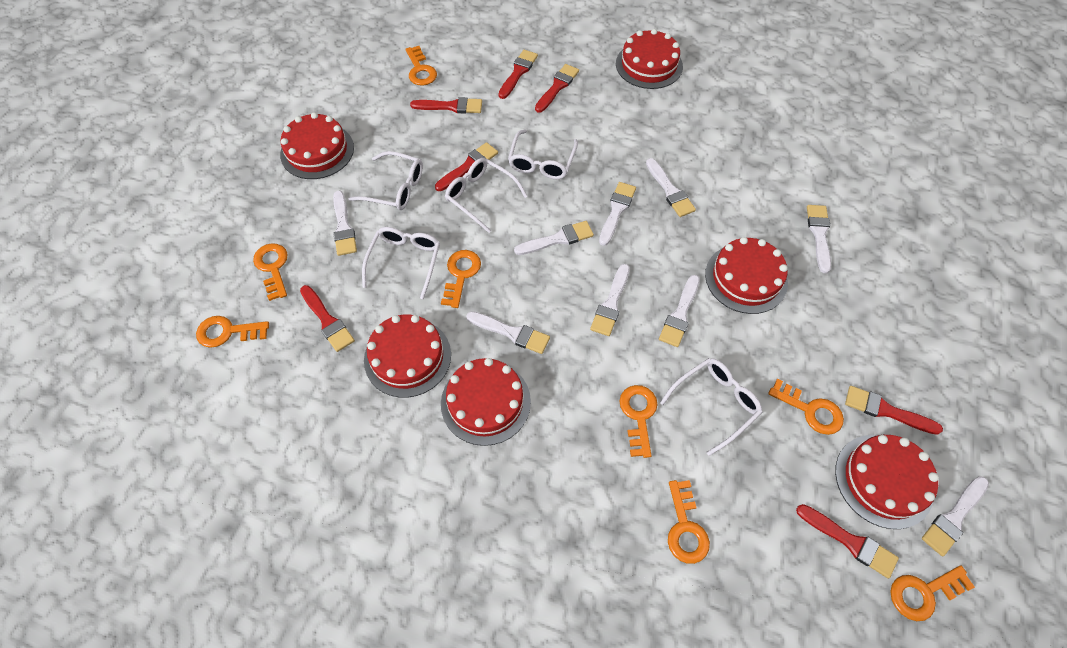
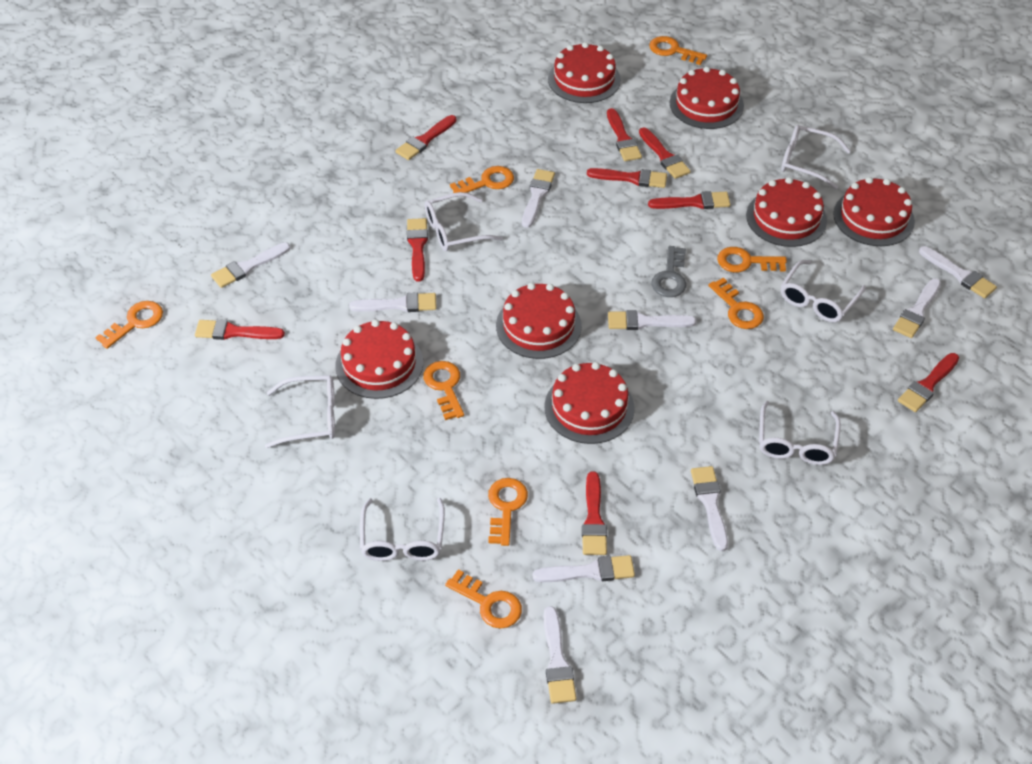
grey key: 0 -> 1
red brush: 7 -> 9
red cake: 6 -> 7
white glasses: 5 -> 6

